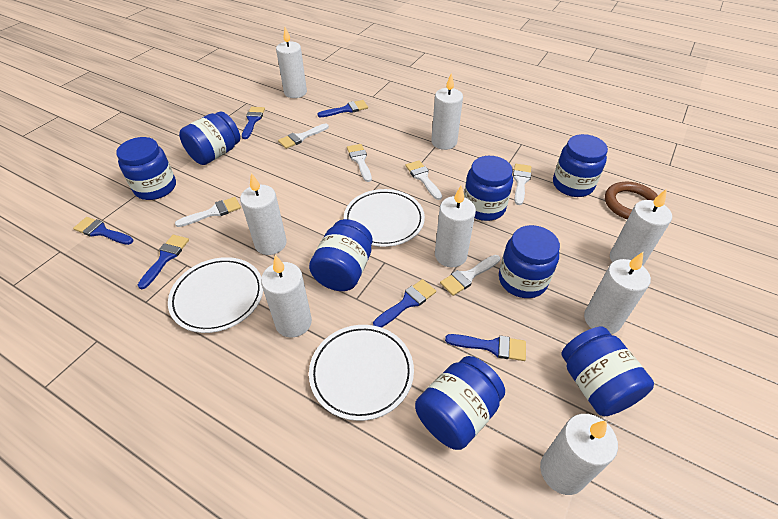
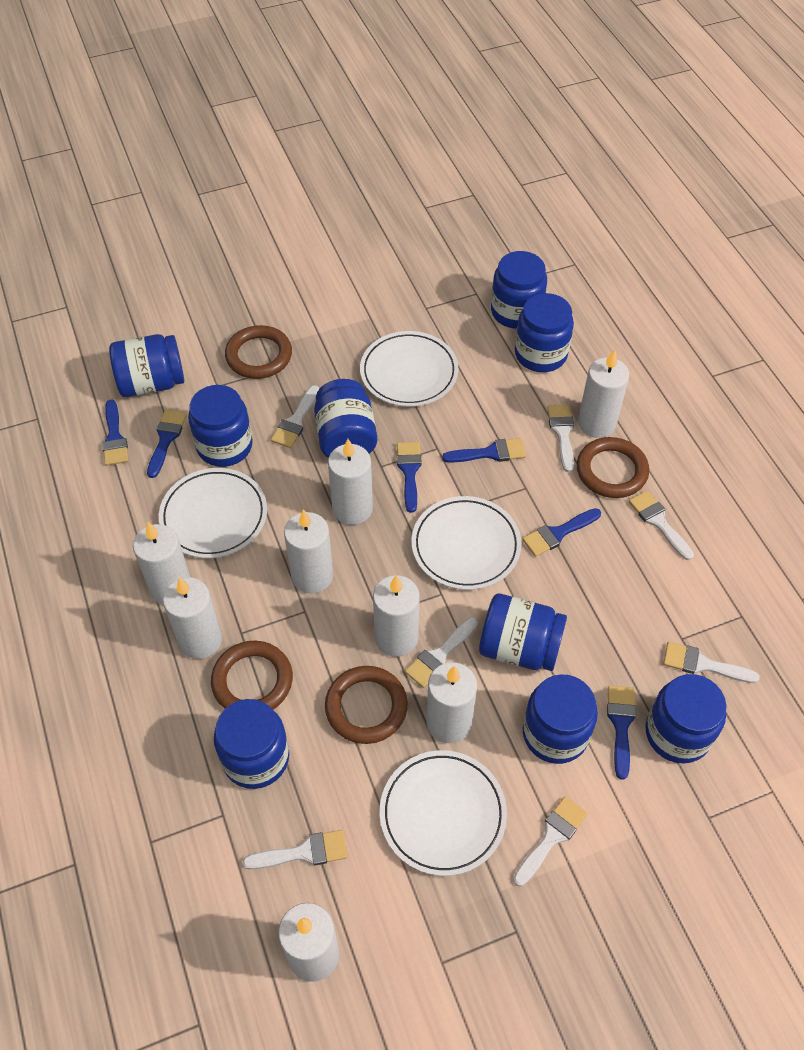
blue jar: 8 -> 9
brown ring: 1 -> 4
white brush: 6 -> 7
white plate: 3 -> 4

